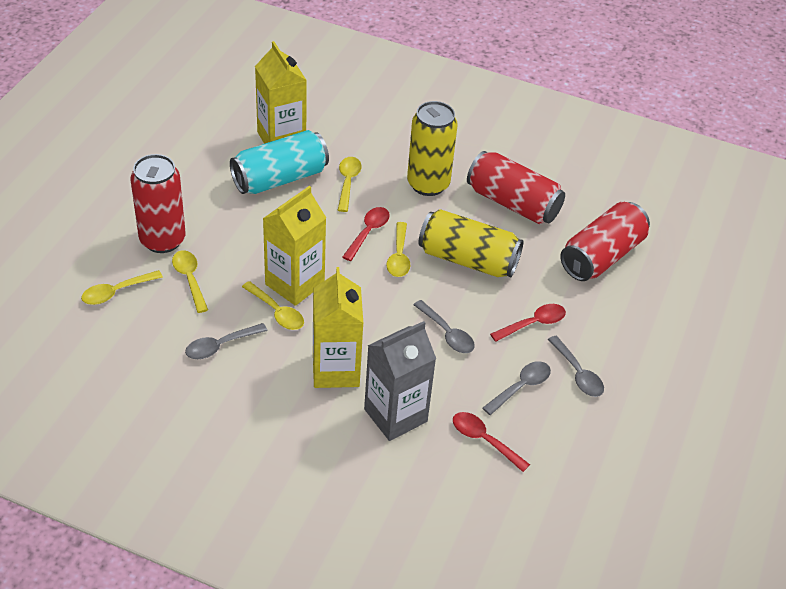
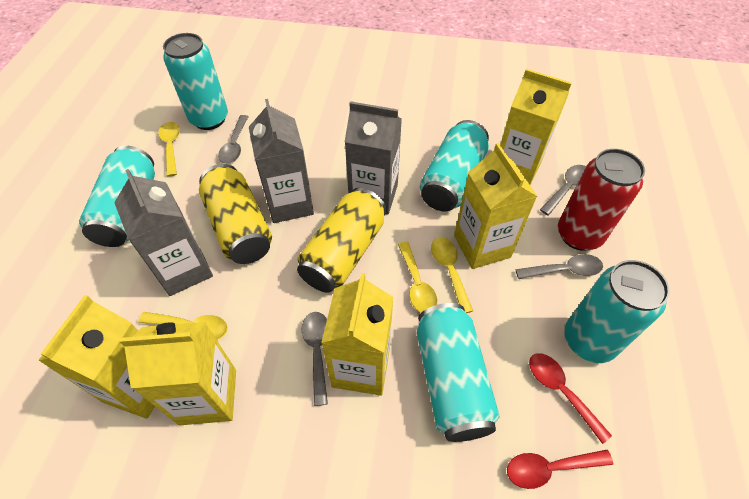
grey carton: 1 -> 3
red can: 3 -> 1
red spoon: 3 -> 2
turquoise can: 1 -> 5
yellow carton: 3 -> 5
yellow spoon: 5 -> 4

